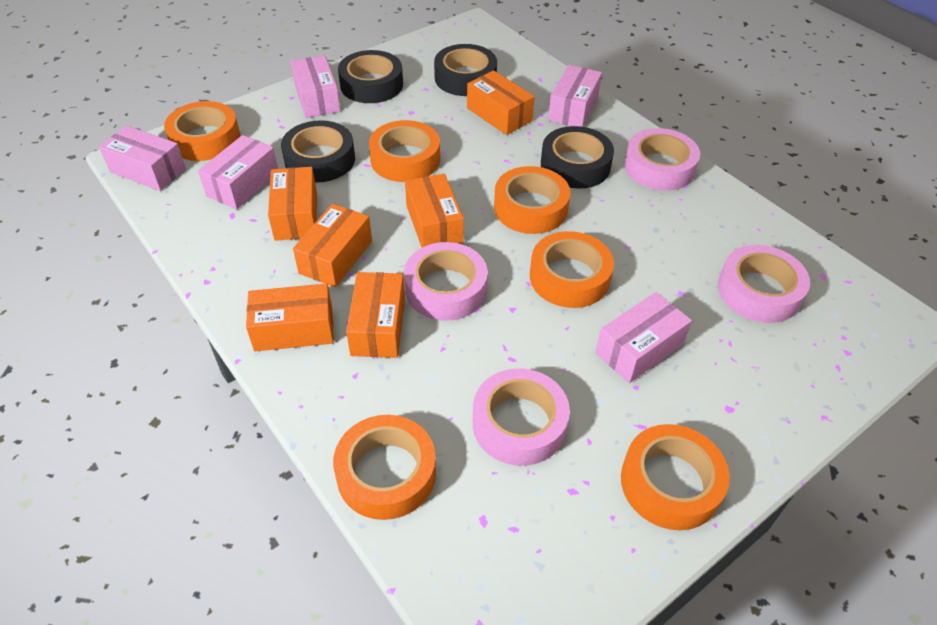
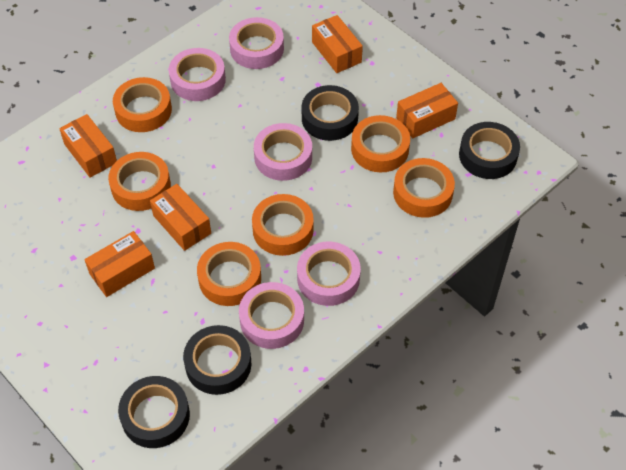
orange box: 6 -> 5
pink box: 5 -> 0
pink tape: 4 -> 5

